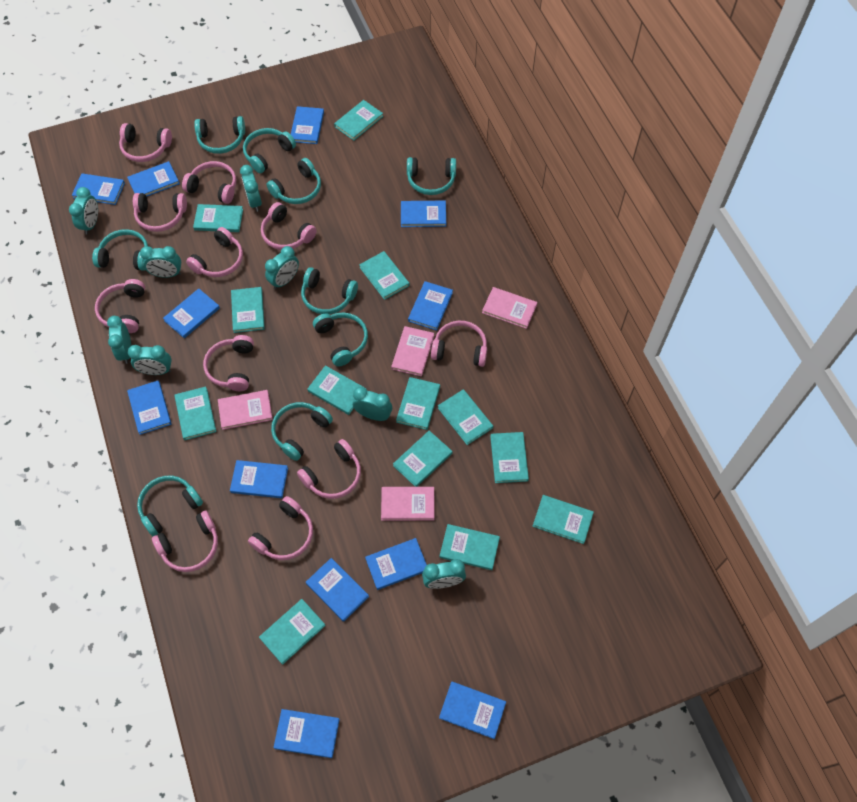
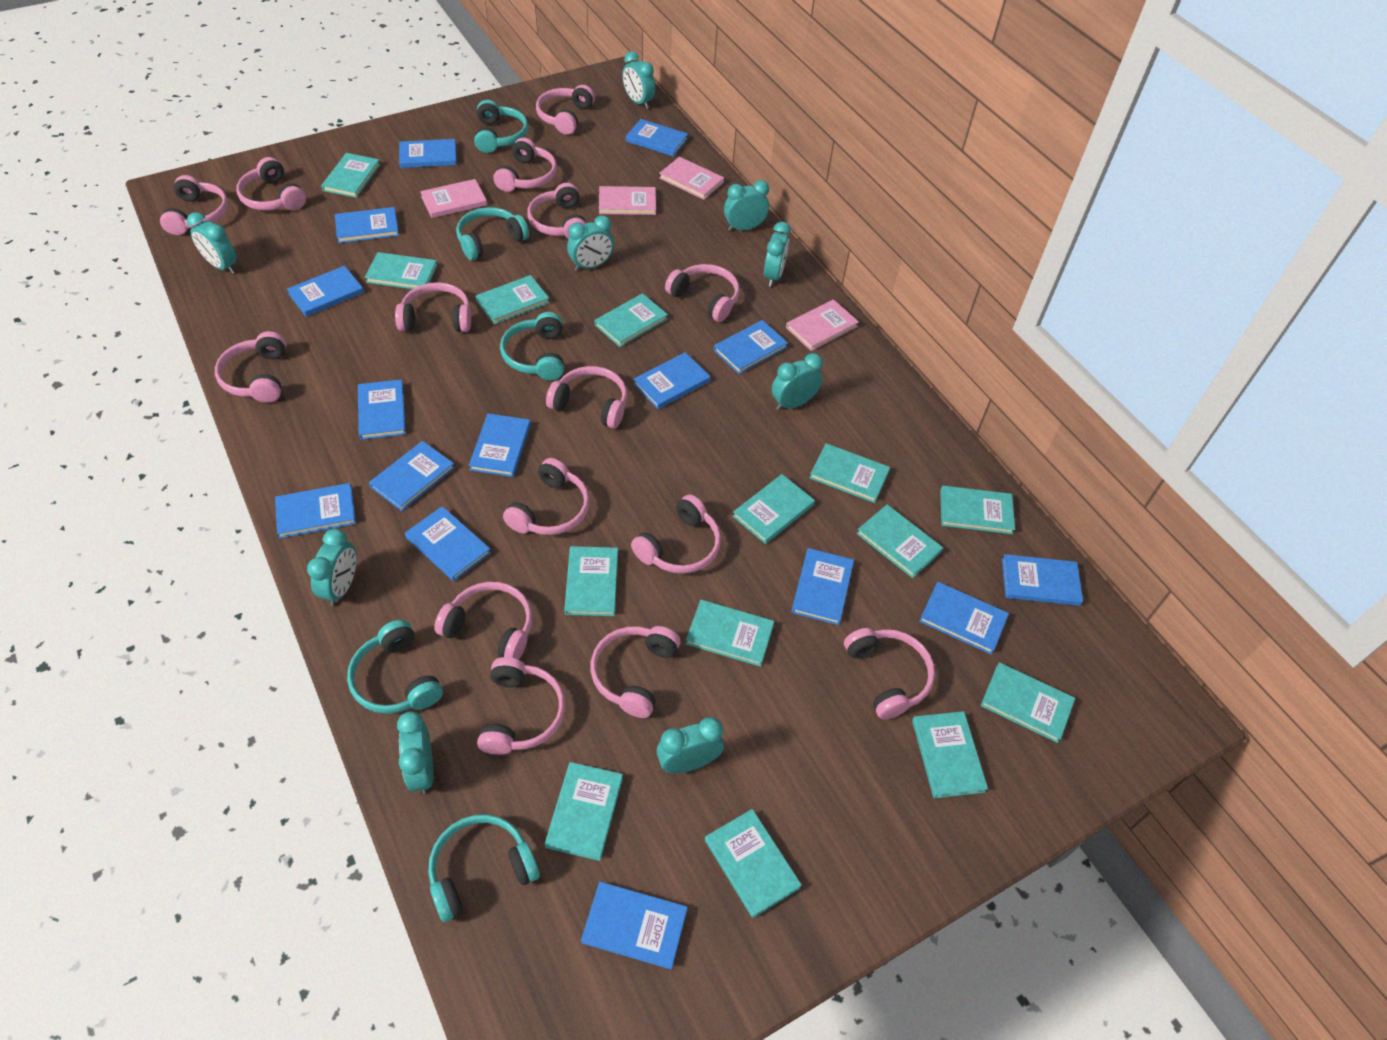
blue book: 12 -> 15
pink headphones: 11 -> 15
turquoise book: 13 -> 14
turquoise clock: 8 -> 9
turquoise headphones: 9 -> 5

